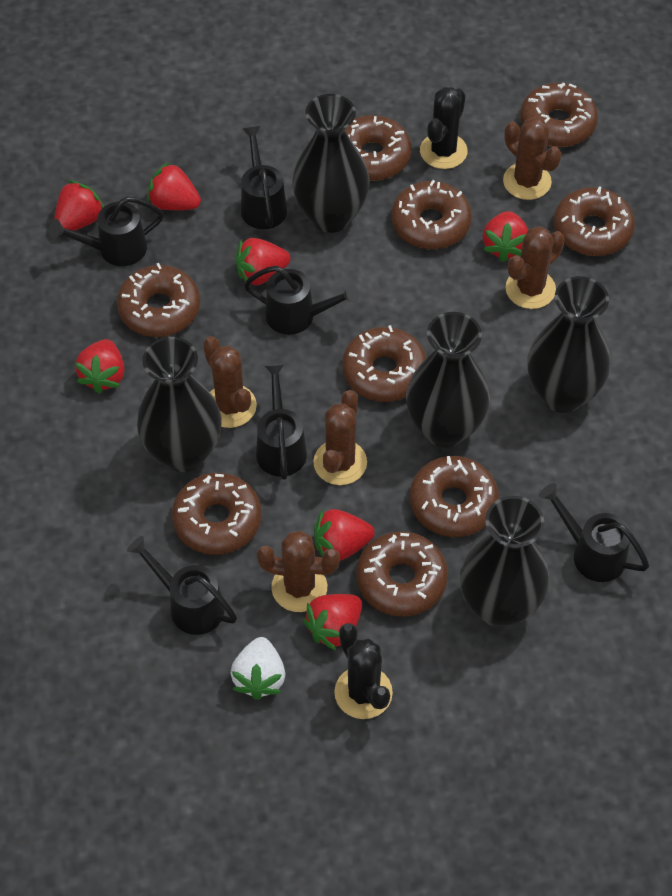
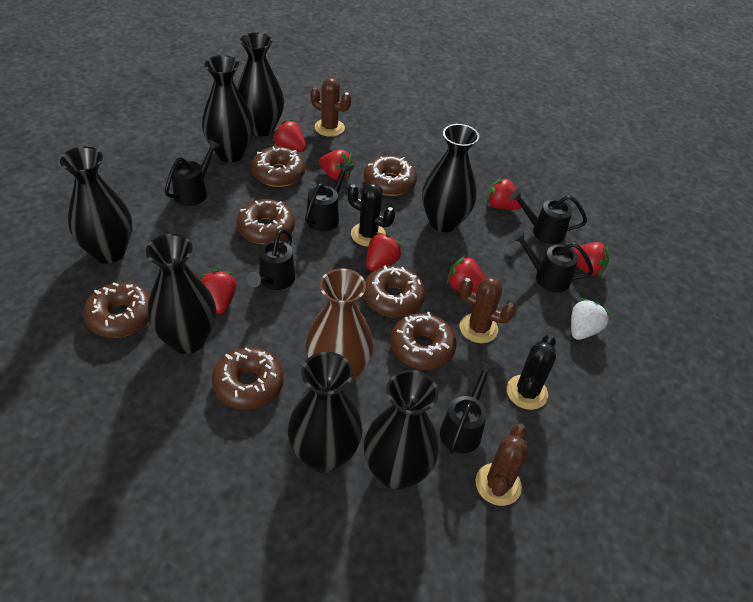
black vase: 5 -> 7
brown cactus: 5 -> 3
brown donut: 9 -> 7
brown vase: 0 -> 1

